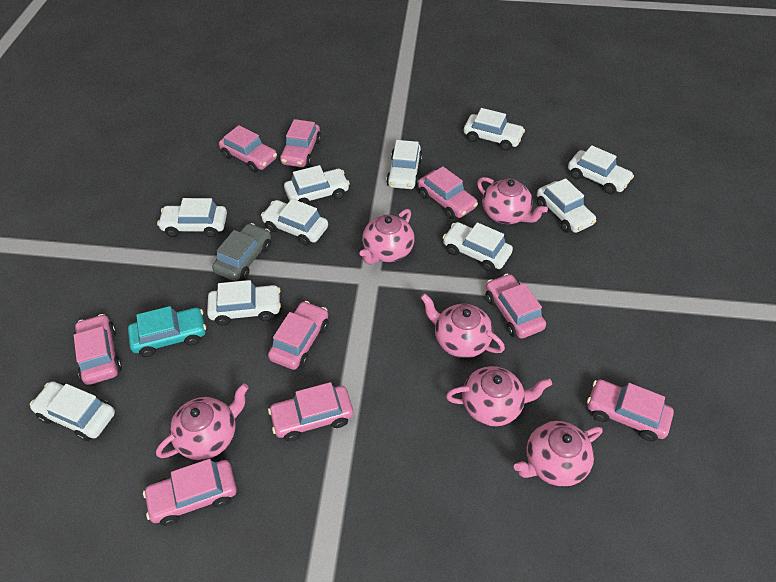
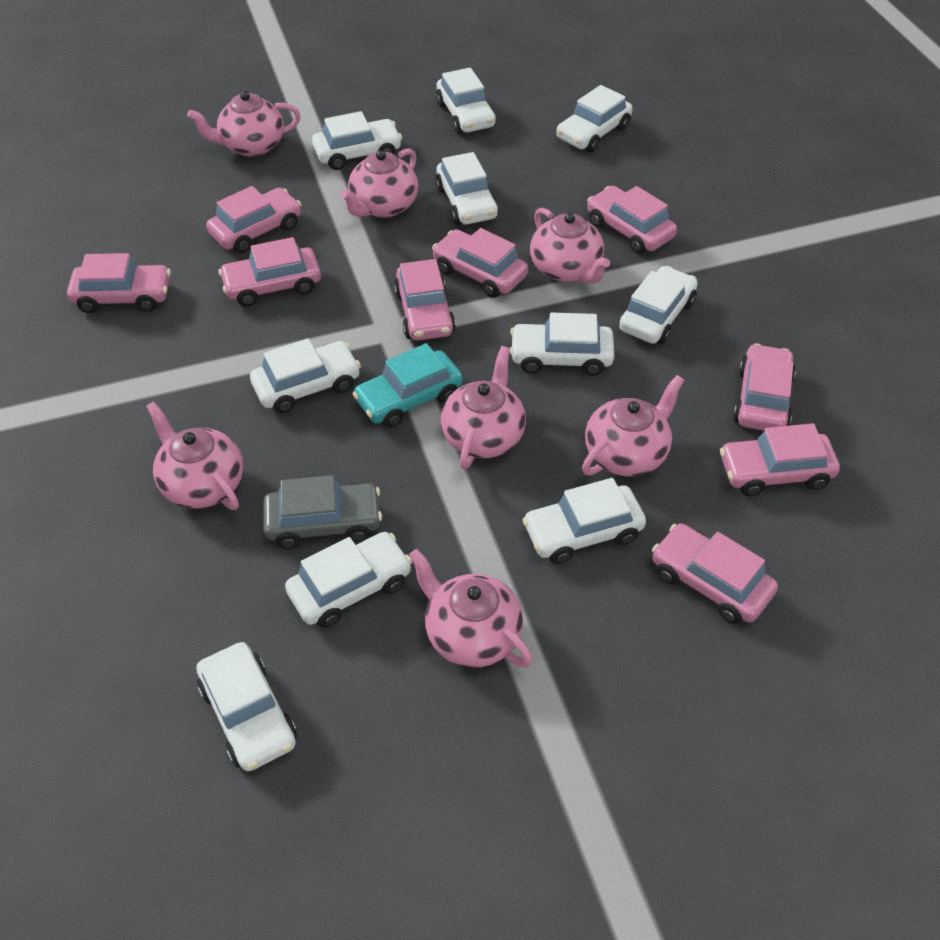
pink teapot: 6 -> 7

